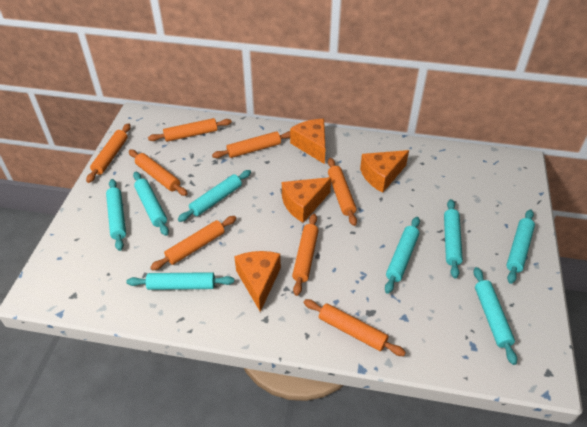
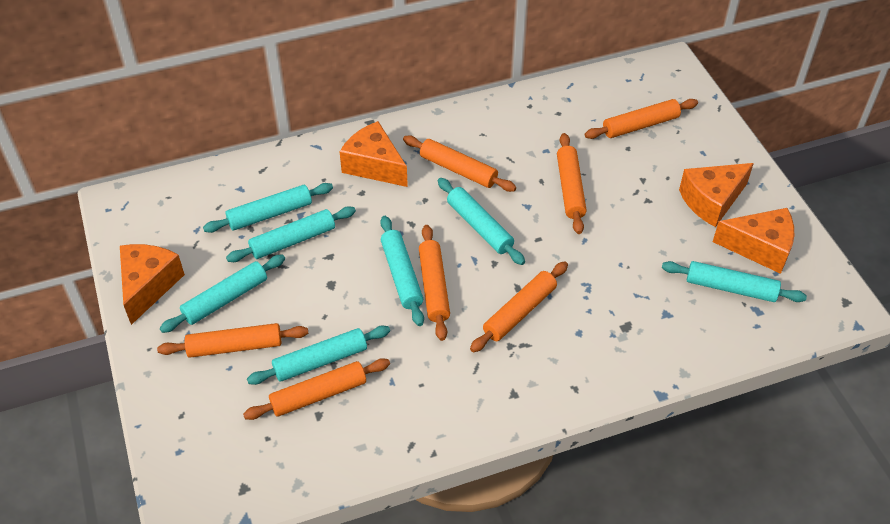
orange rolling pin: 8 -> 7
turquoise rolling pin: 8 -> 7

